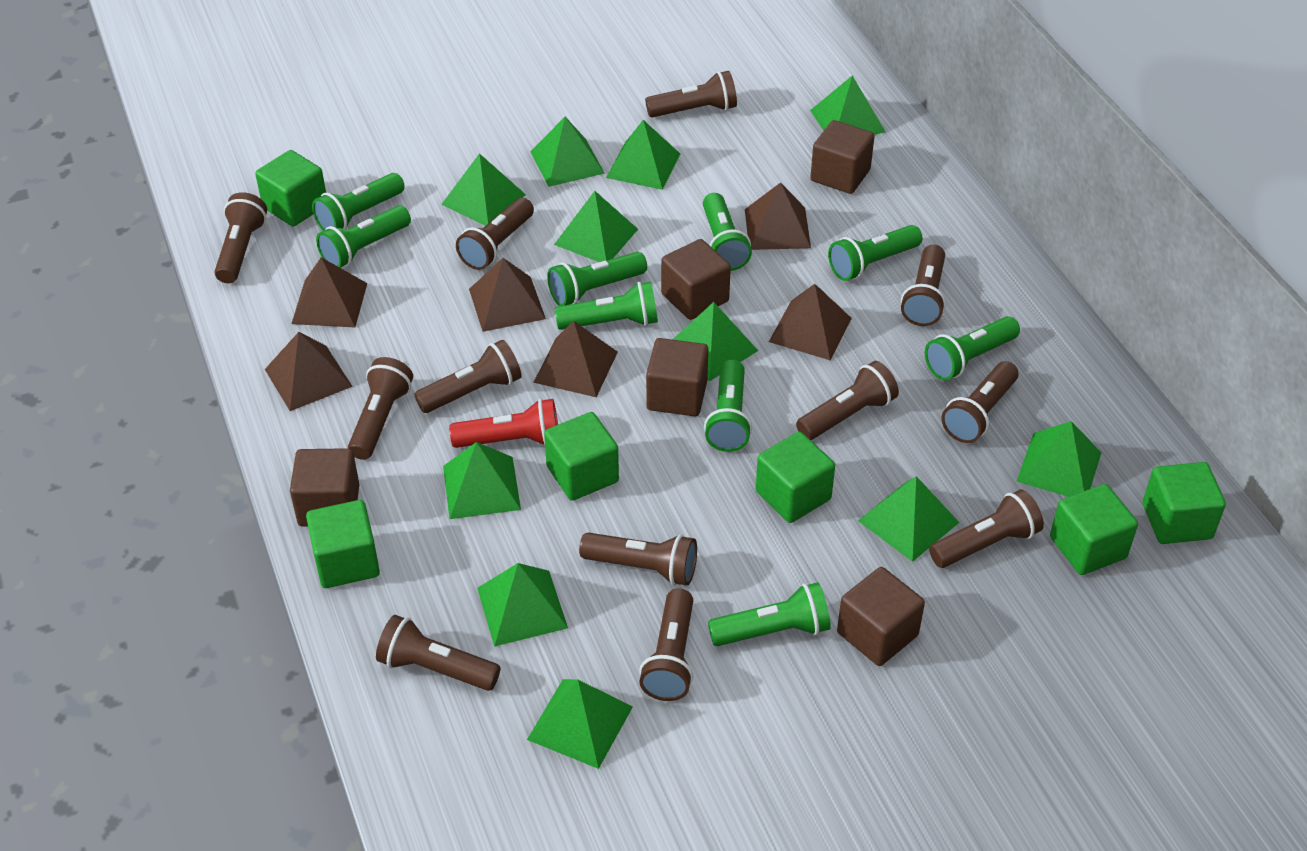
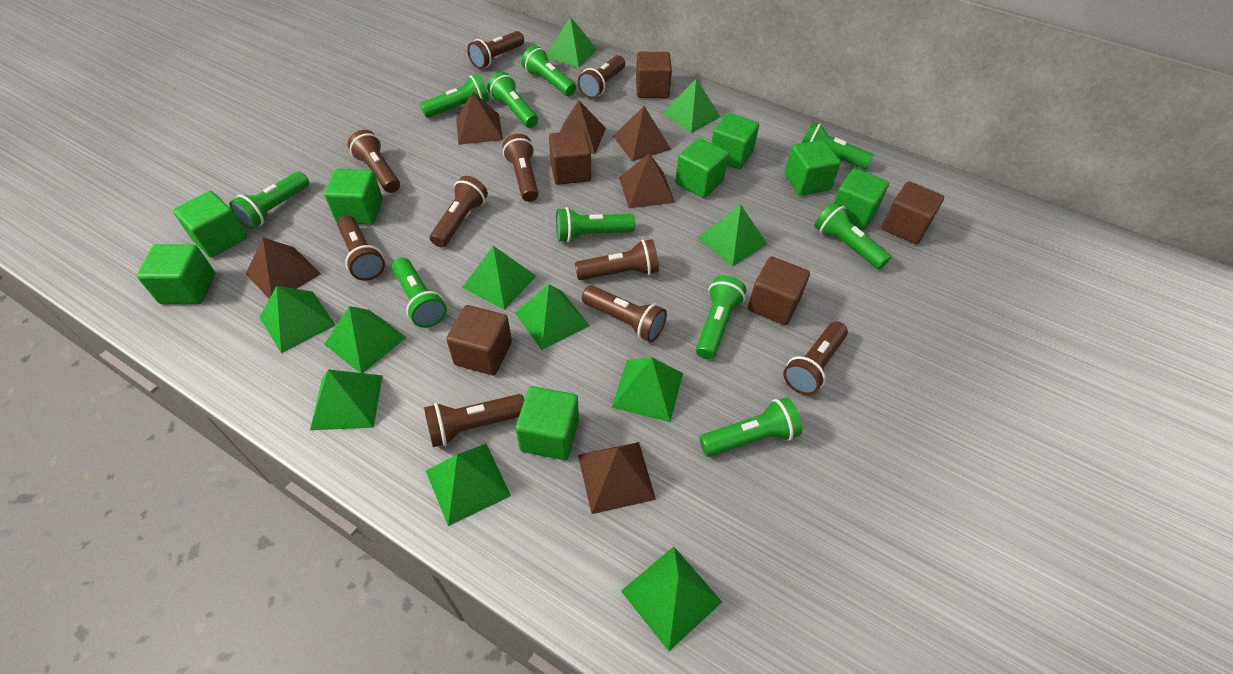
brown flashlight: 12 -> 10
green cube: 6 -> 8
green flashlight: 9 -> 10
red flashlight: 1 -> 0

